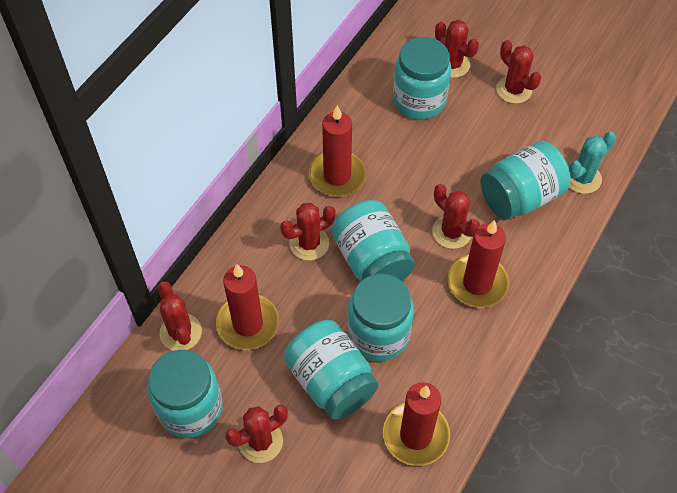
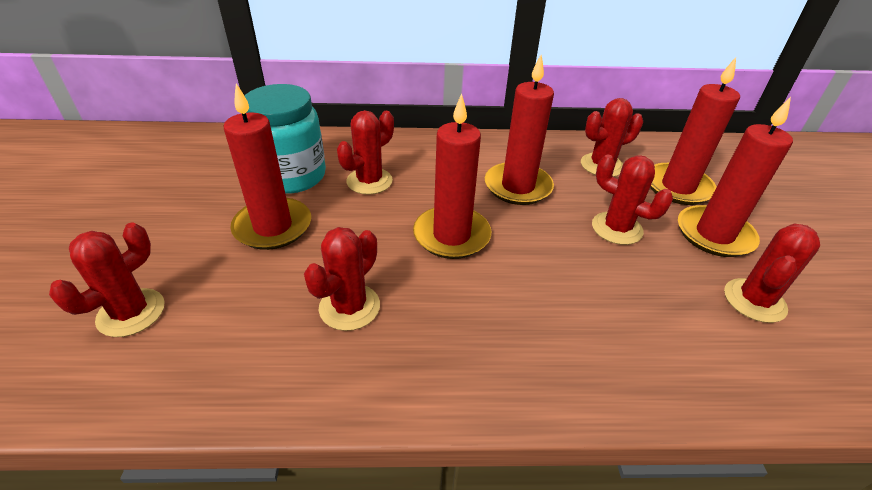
red candle: 4 -> 5
turquoise cactus: 1 -> 0
turquoise jar: 6 -> 1

